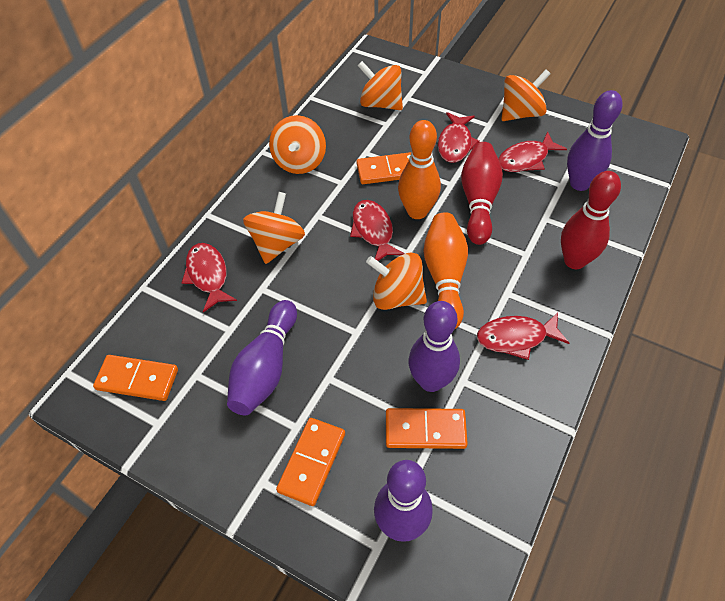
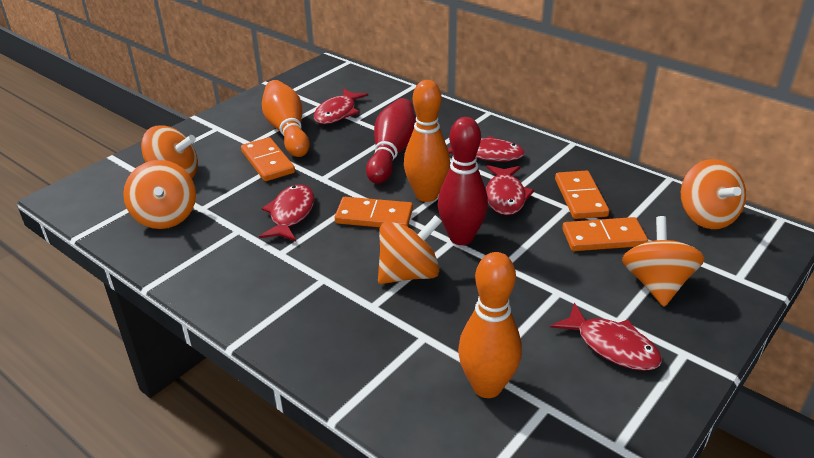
orange bowling pin: 2 -> 3
purple bowling pin: 4 -> 0

